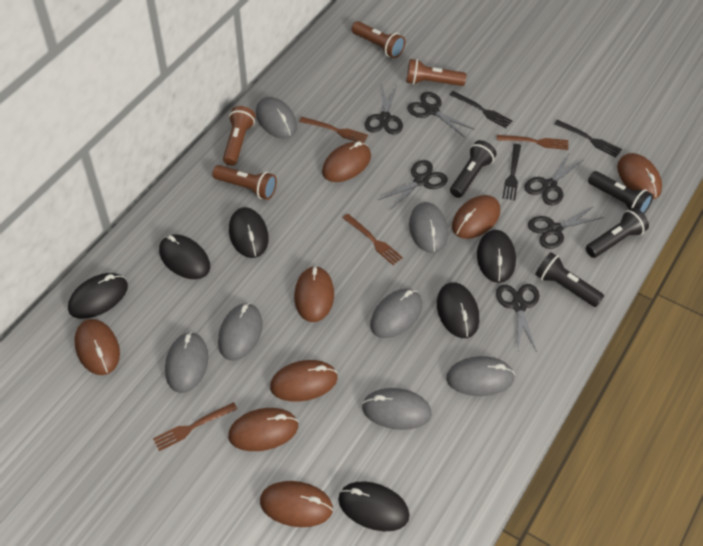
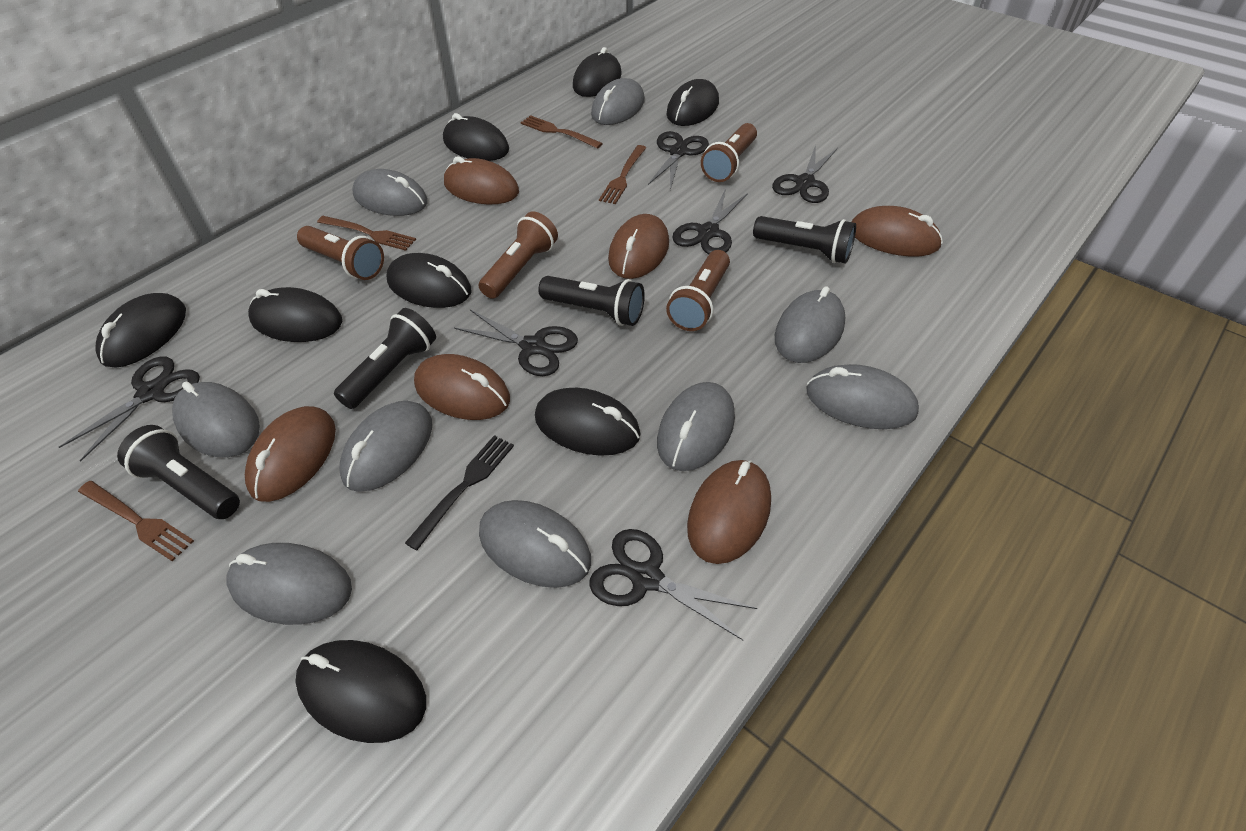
black fork: 3 -> 1
black mouse: 6 -> 8
brown mouse: 8 -> 6
grey mouse: 7 -> 9

